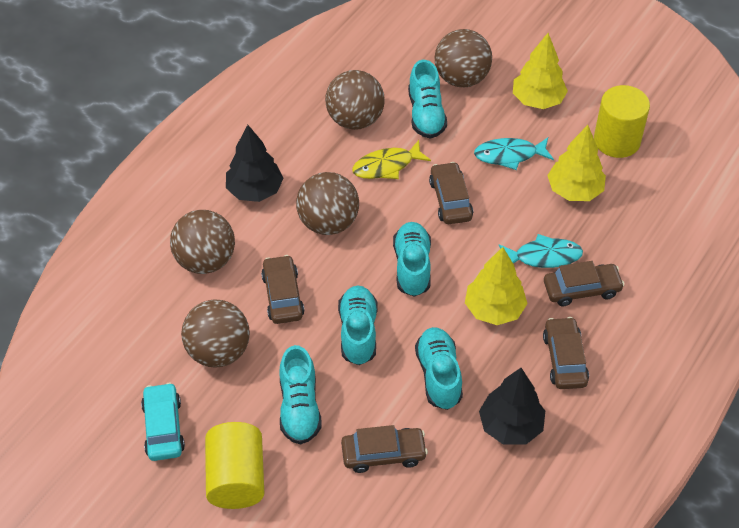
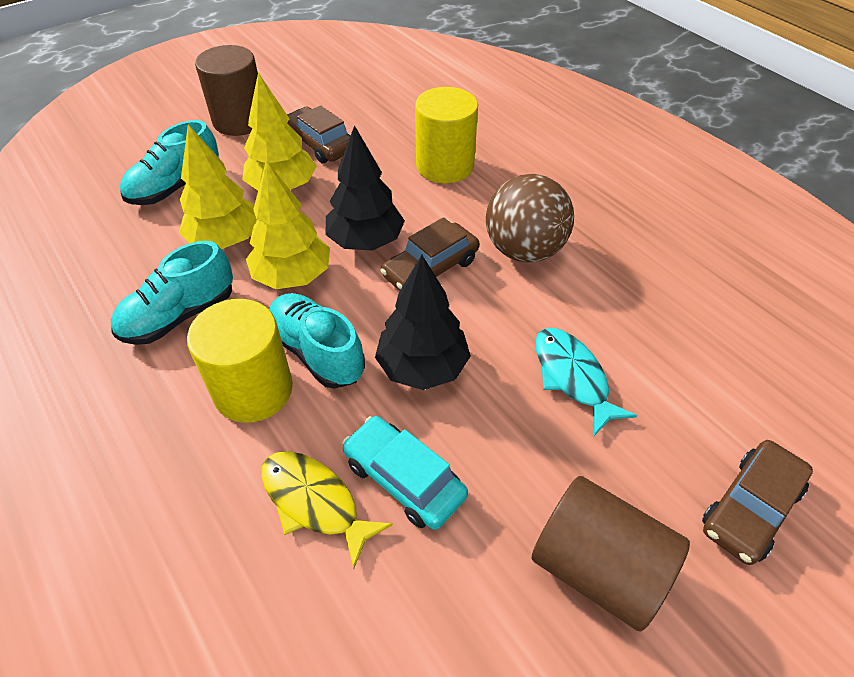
brown ball: 5 -> 1
brown car: 5 -> 3
brown cylinder: 0 -> 2
turquoise fish: 2 -> 1
turquoise shoe: 5 -> 3

